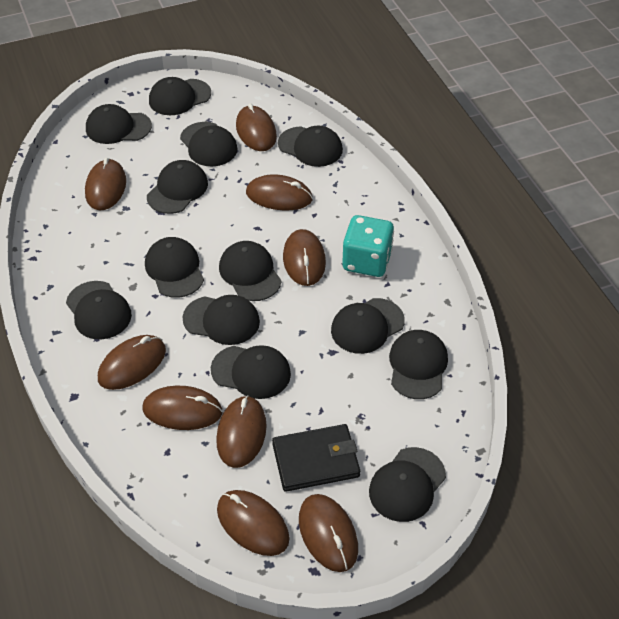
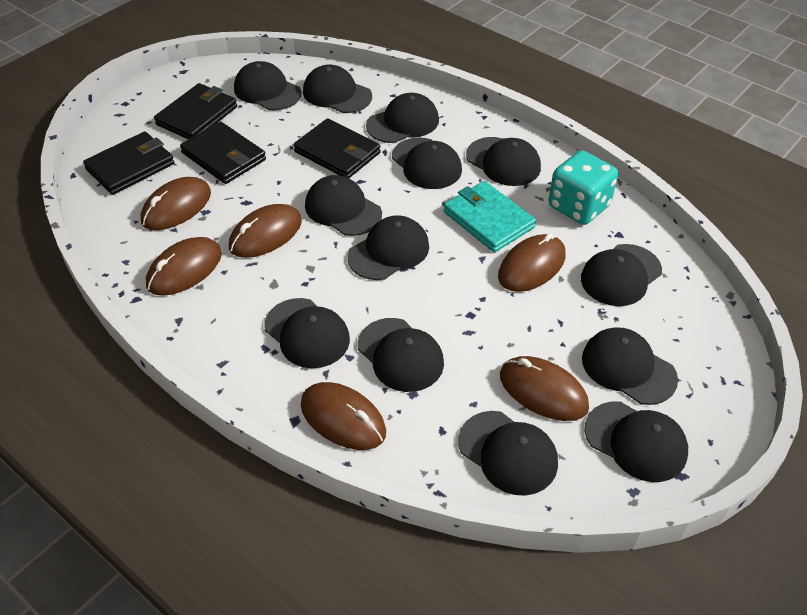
black wallet: 1 -> 4
brown mouse: 9 -> 6
turquoise wallet: 0 -> 1

